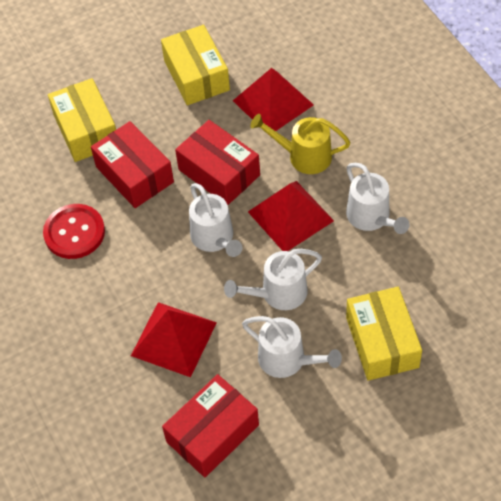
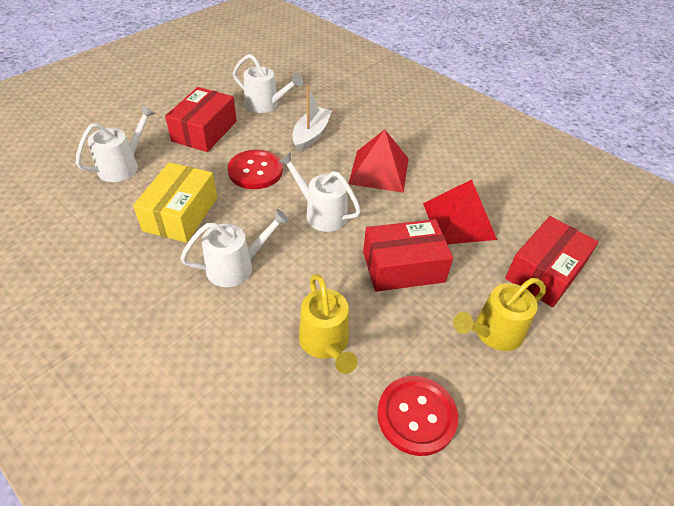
red button: 1 -> 2
red pyramid: 3 -> 2
white boat: 0 -> 1
yellow box: 3 -> 1
yellow watering can: 1 -> 2

